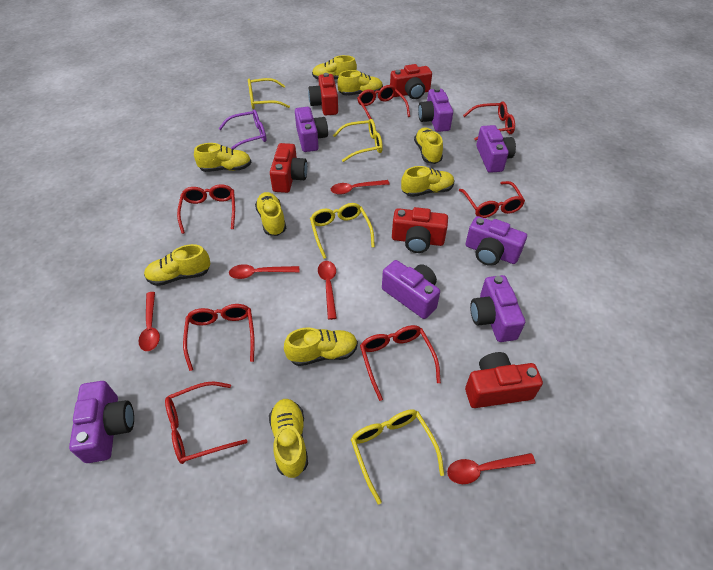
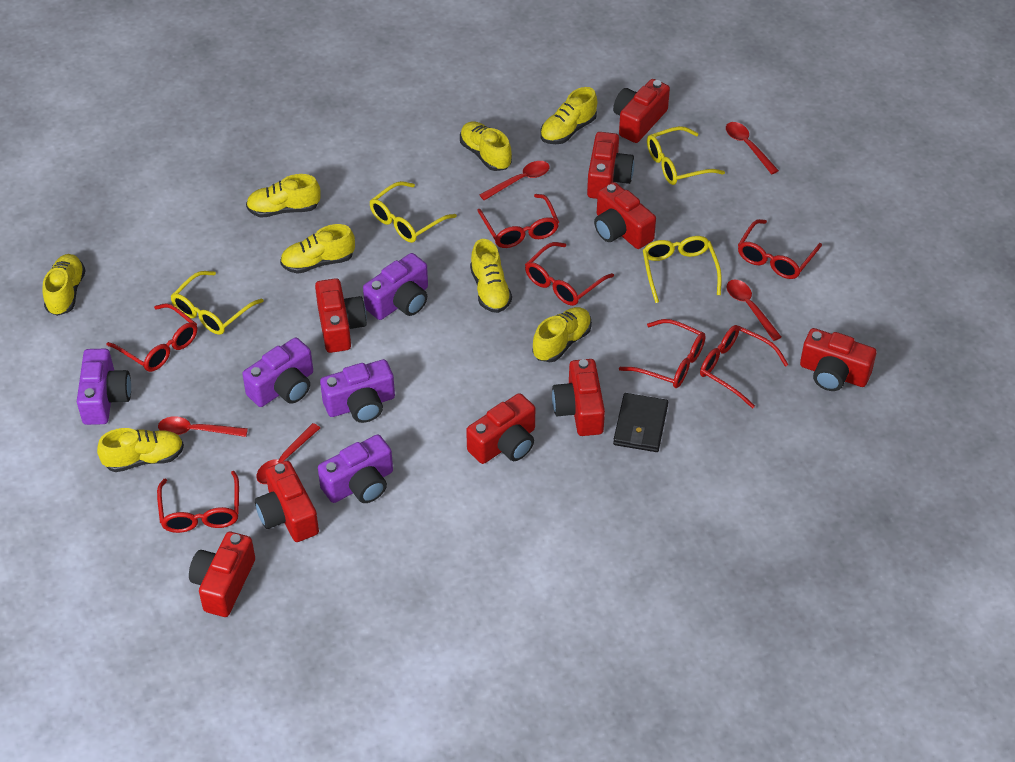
black wallet: 0 -> 1
purple camera: 7 -> 5
purple glasses: 1 -> 0
red camera: 5 -> 9
yellow shoe: 9 -> 8

